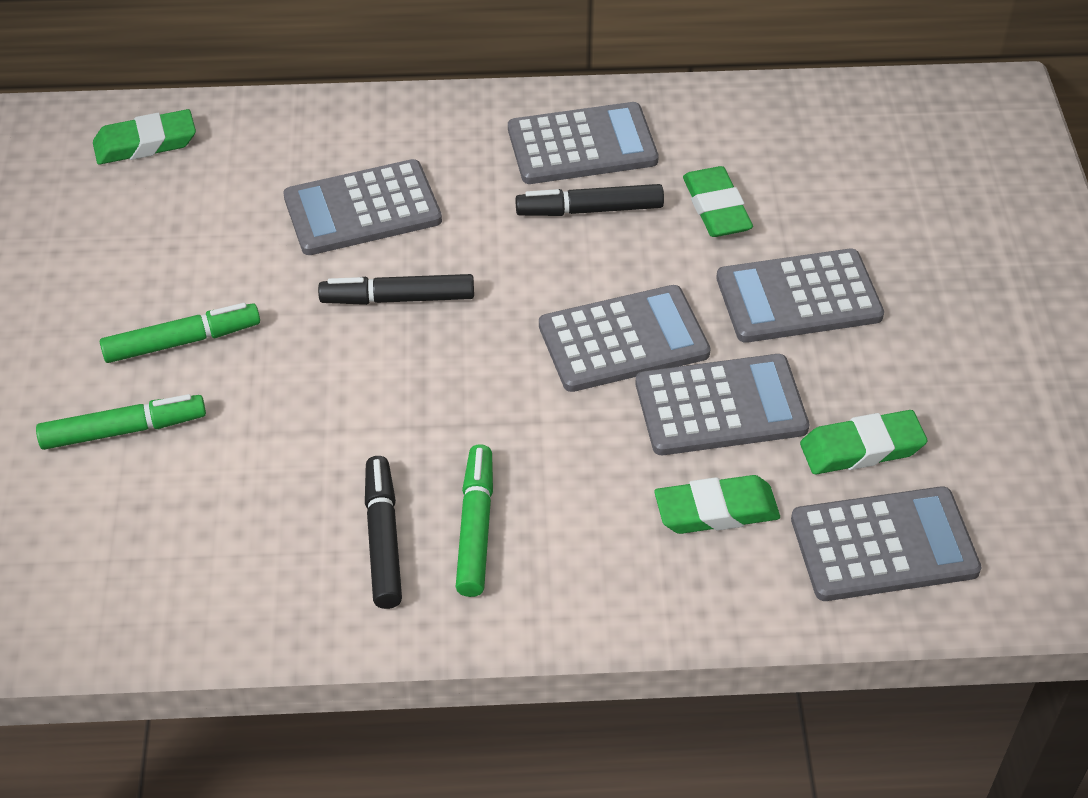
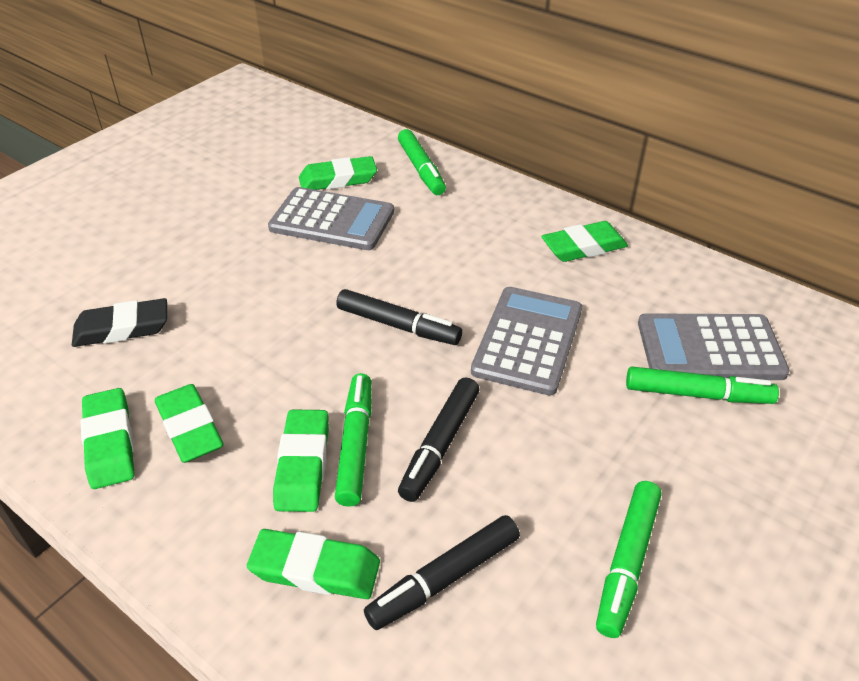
black eraser: 0 -> 1
green eraser: 4 -> 6
green marker: 3 -> 4
grey calculator: 6 -> 3

